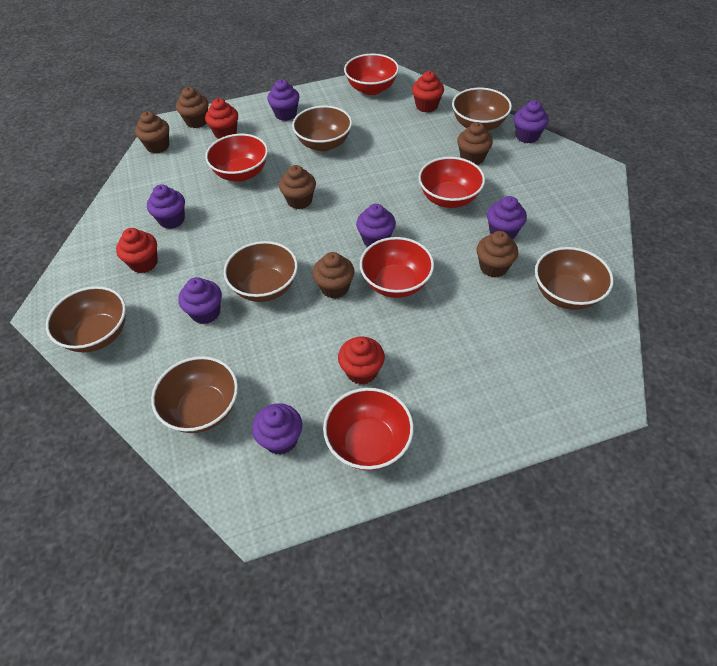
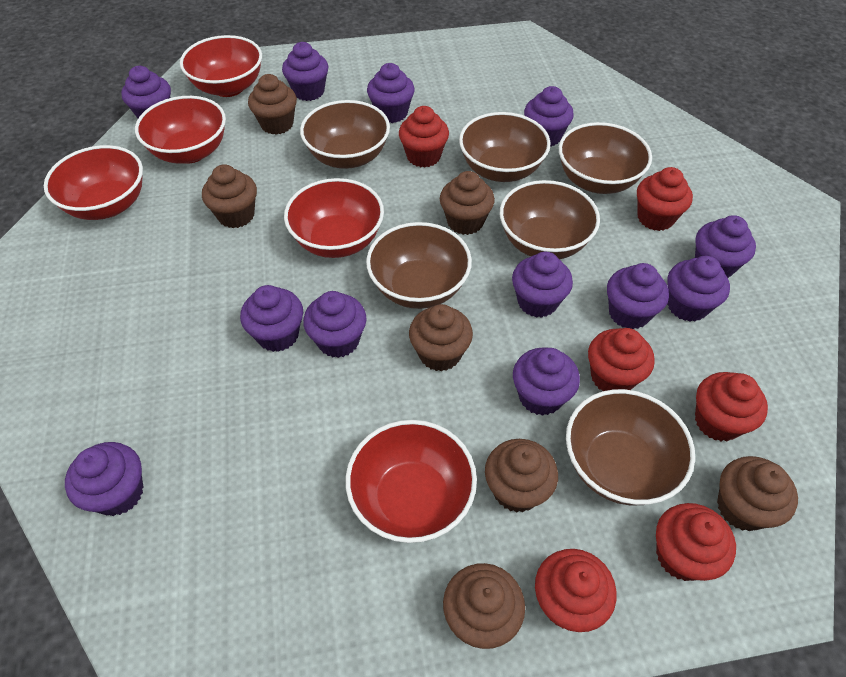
brown cupcake: 6 -> 7
purple cupcake: 7 -> 12
red cupcake: 4 -> 6

